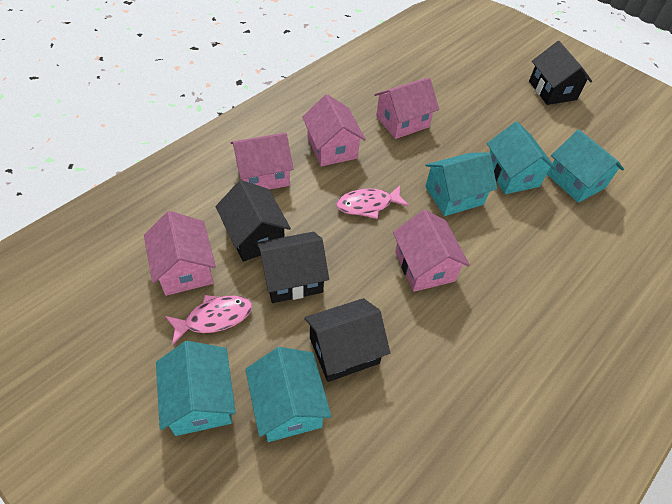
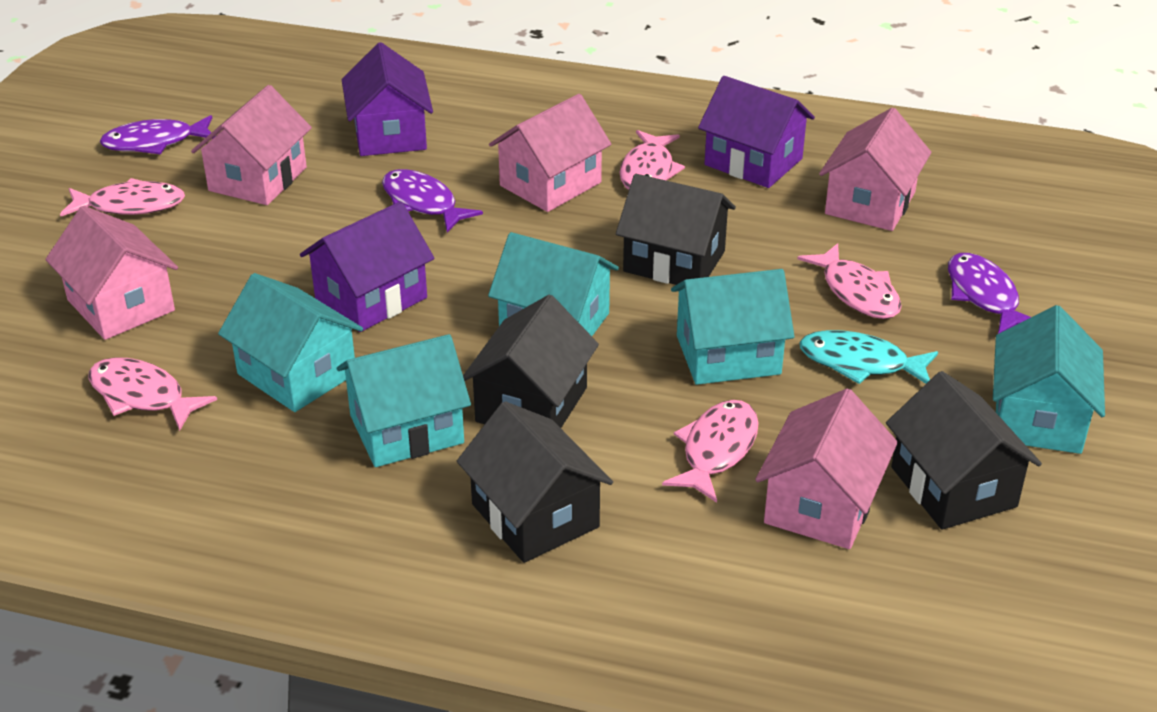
pink fish: 2 -> 5
purple fish: 0 -> 3
purple house: 0 -> 3
turquoise fish: 0 -> 1

